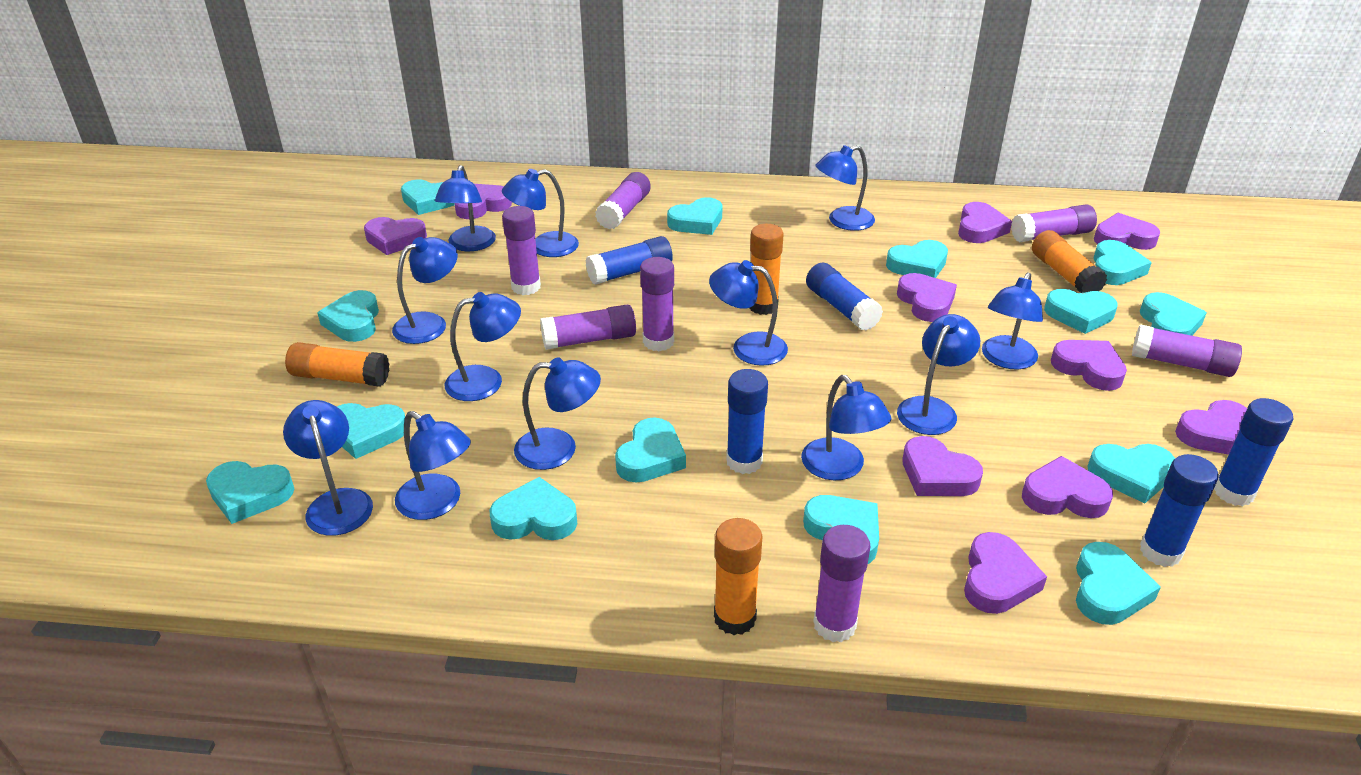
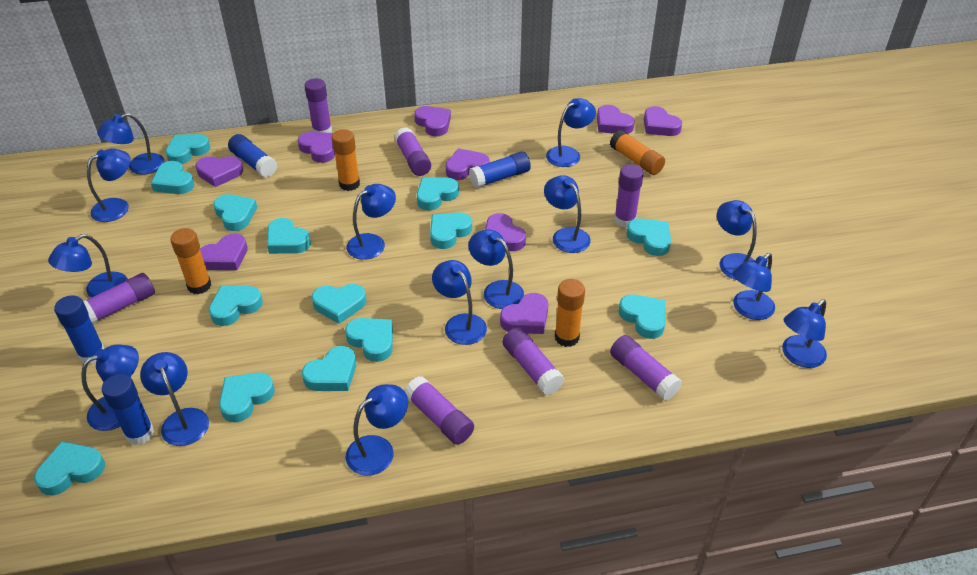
blue glue stick: 5 -> 4
blue lamp: 12 -> 14
purple heart: 10 -> 9

